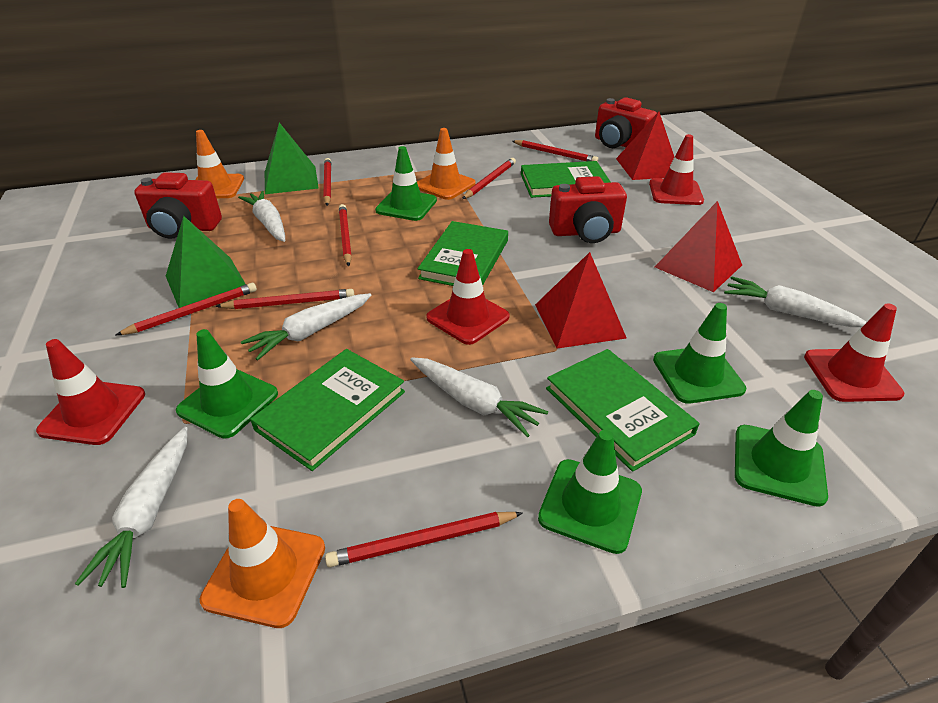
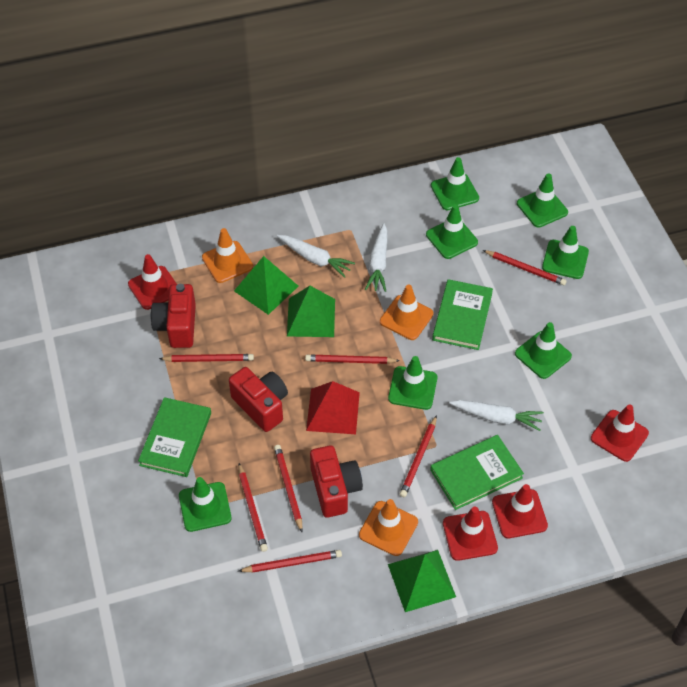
green book: 4 -> 3
green pyramid: 2 -> 3
green traffic cone: 5 -> 7
red pyramid: 3 -> 1
white carrot: 5 -> 3

